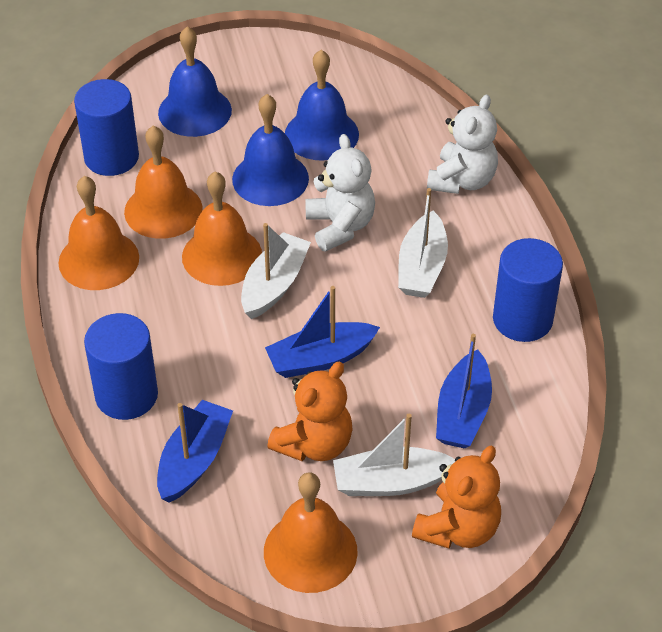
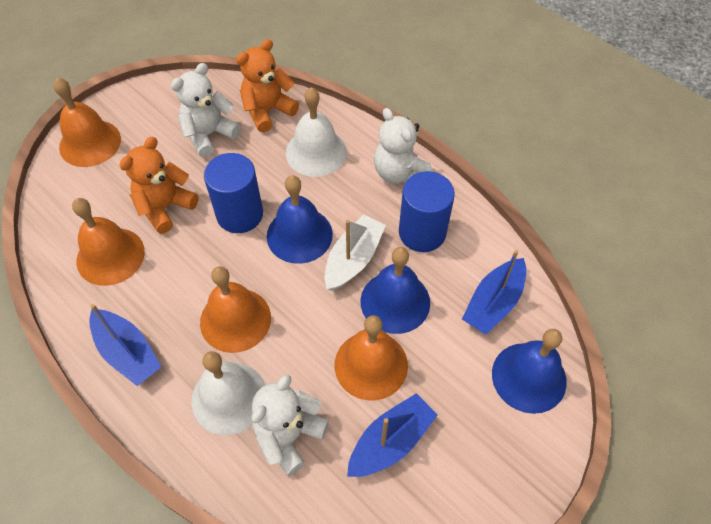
blue cylinder: 3 -> 2
white bell: 0 -> 2
white boat: 3 -> 1
white teddy bear: 2 -> 3

